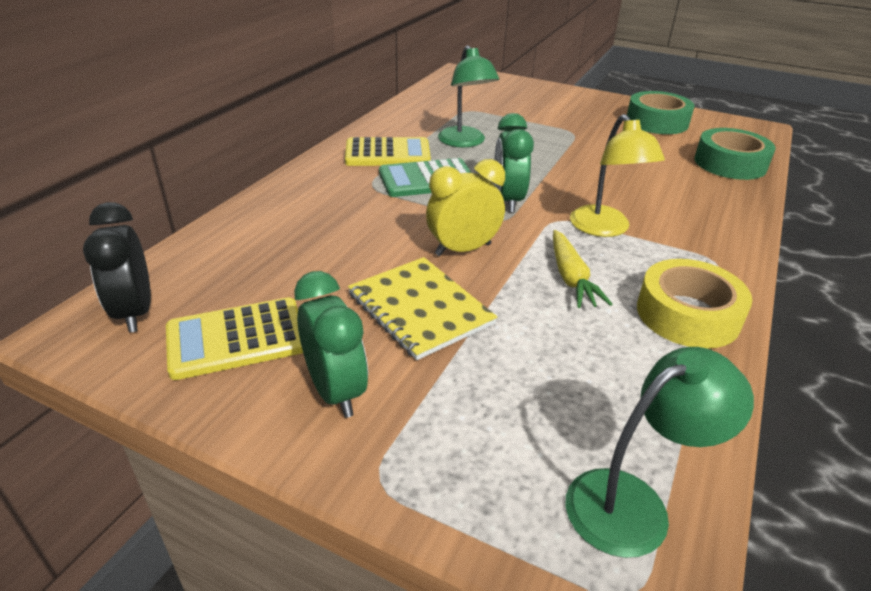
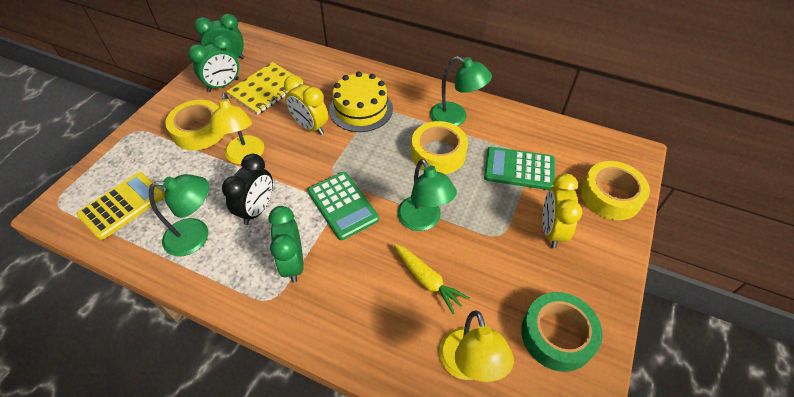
green calculator: 1 -> 2
green clock: 2 -> 3
green lamp: 2 -> 3
green tape: 2 -> 1
yellow cake: 0 -> 1
yellow calculator: 2 -> 1
yellow clock: 1 -> 2
yellow lamp: 1 -> 2
yellow tape: 1 -> 3

